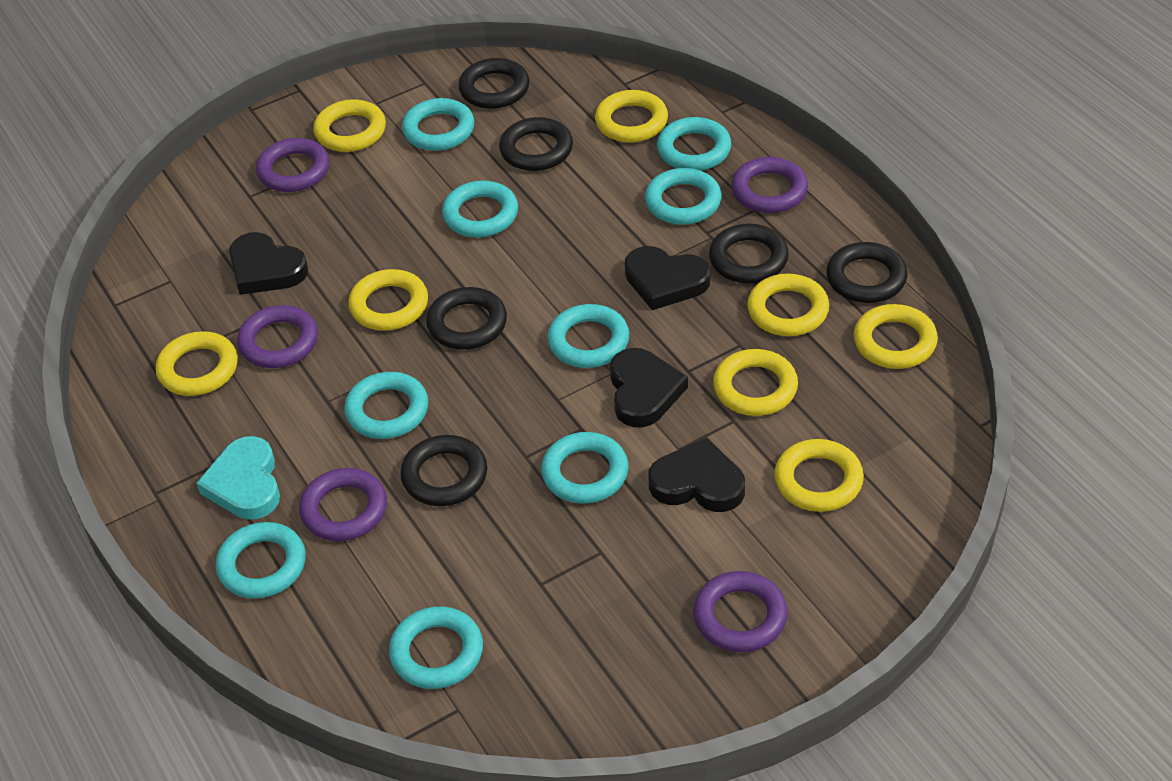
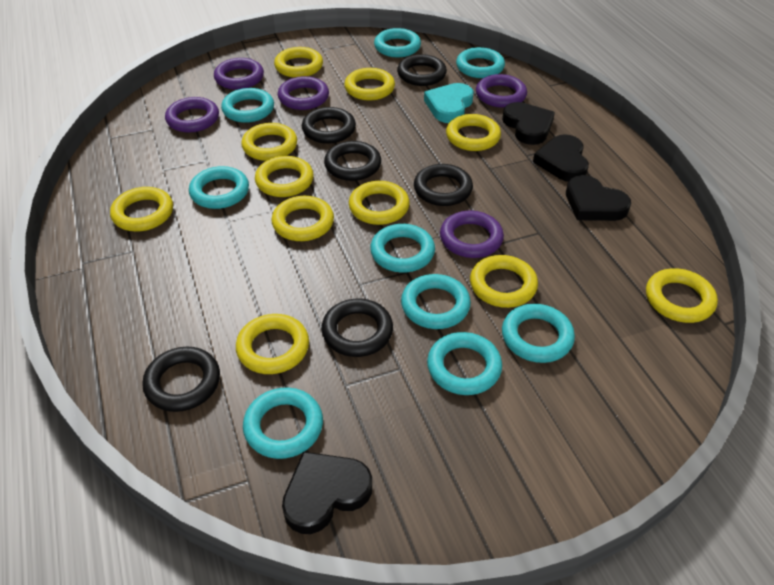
yellow ring: 8 -> 11

